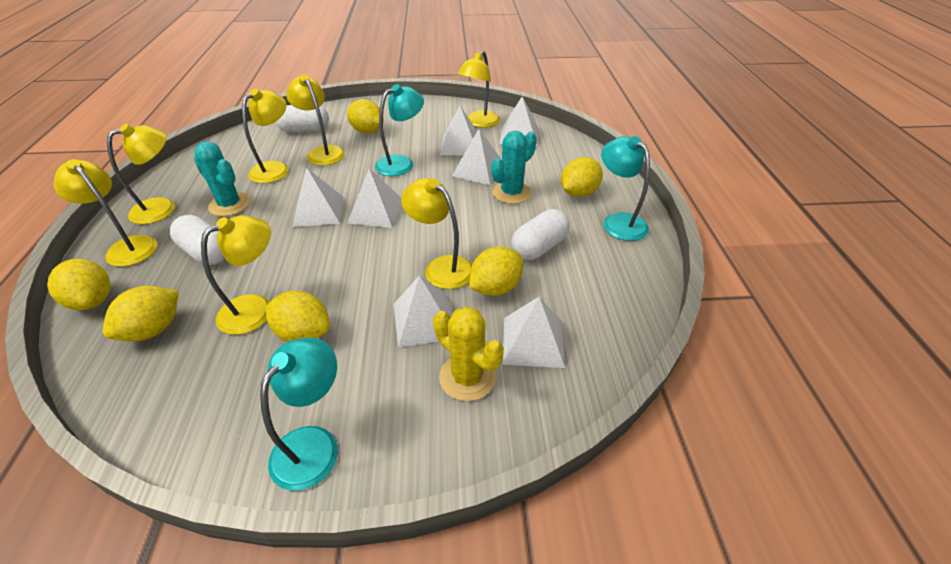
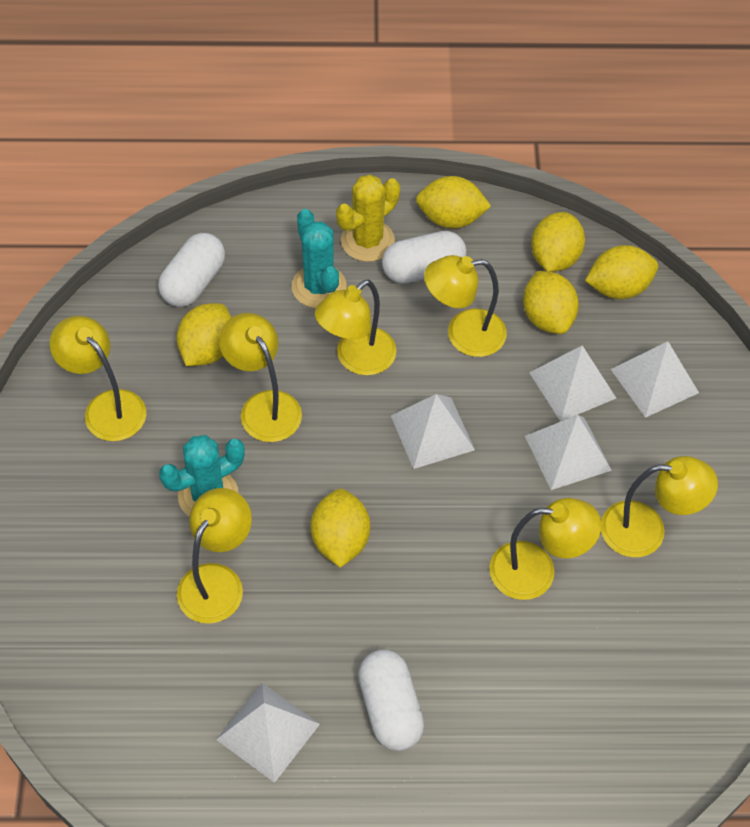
turquoise lamp: 3 -> 0
white pyramid: 7 -> 5

